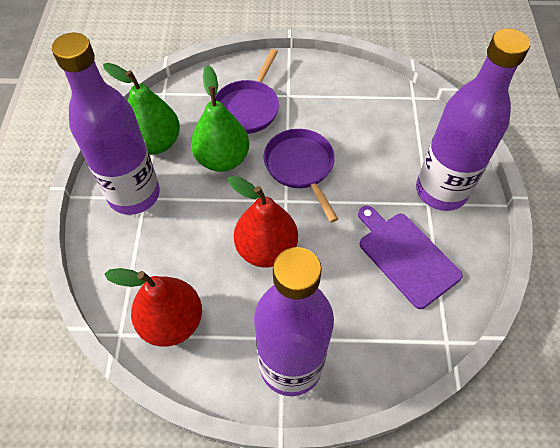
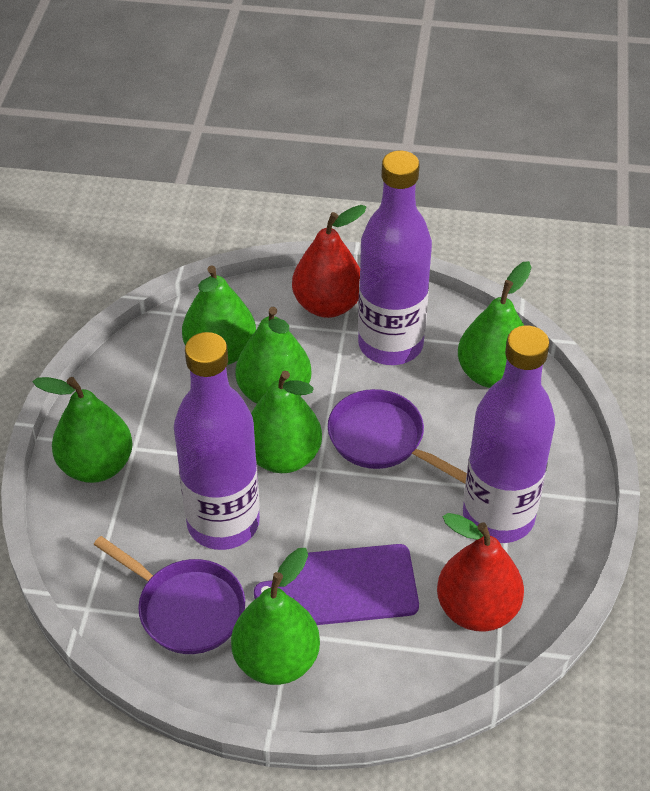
green pear: 2 -> 6

